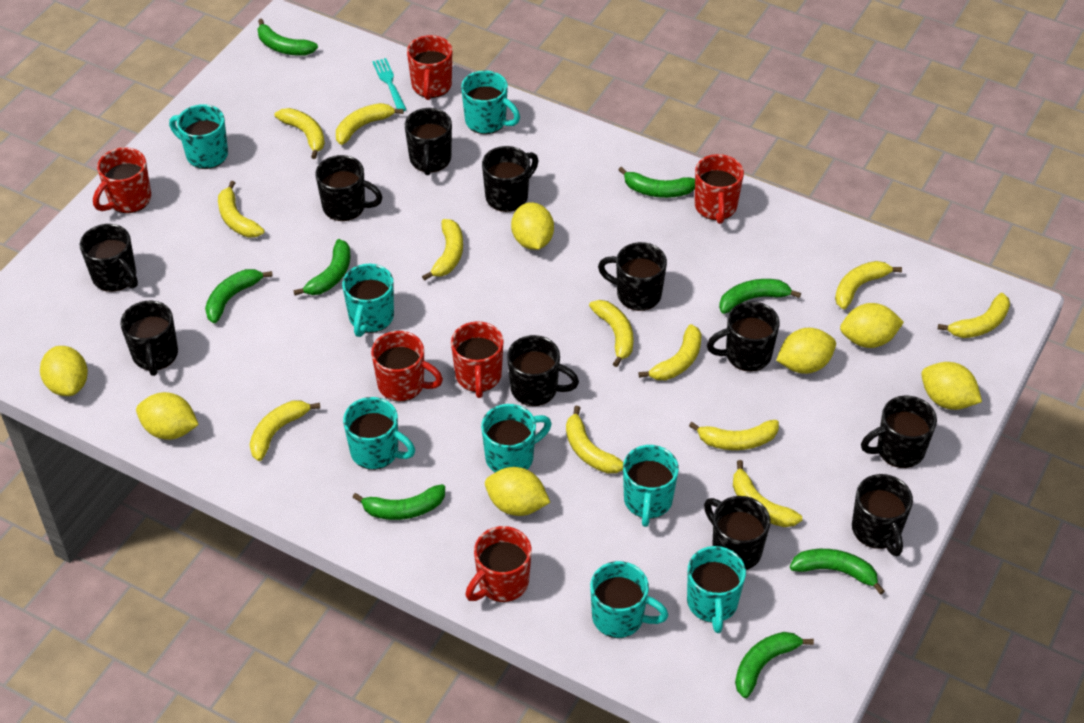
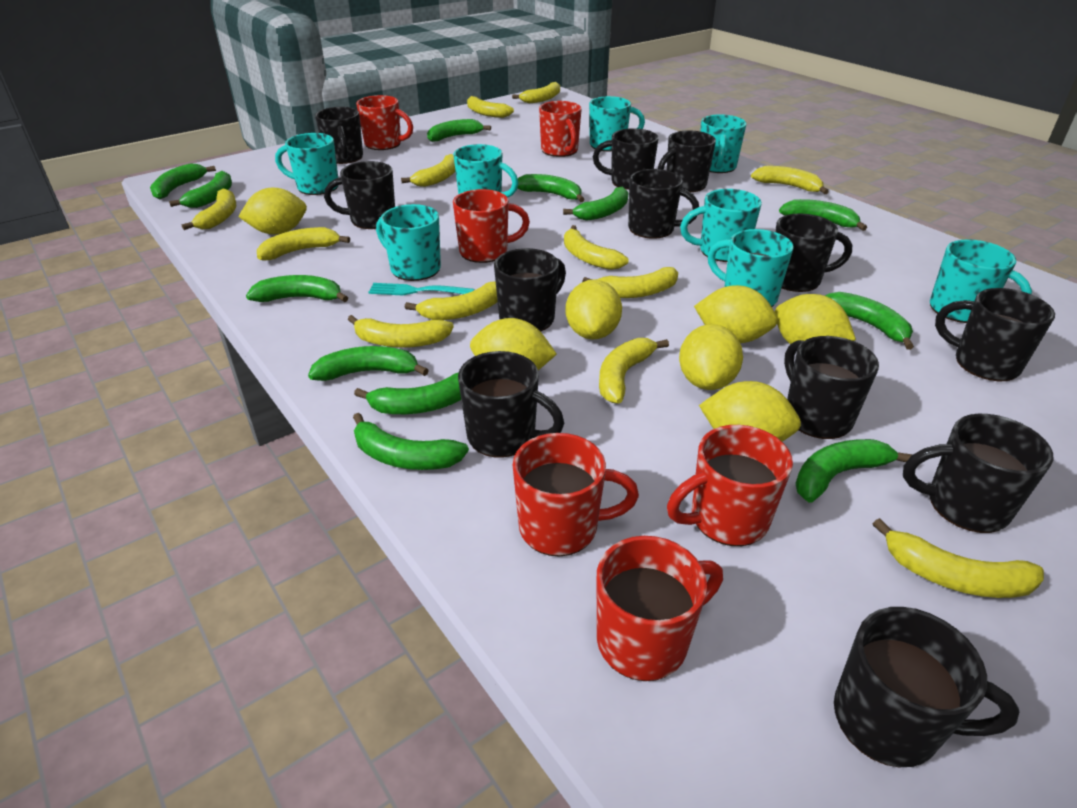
black mug: 11 -> 12
green banana: 8 -> 12

